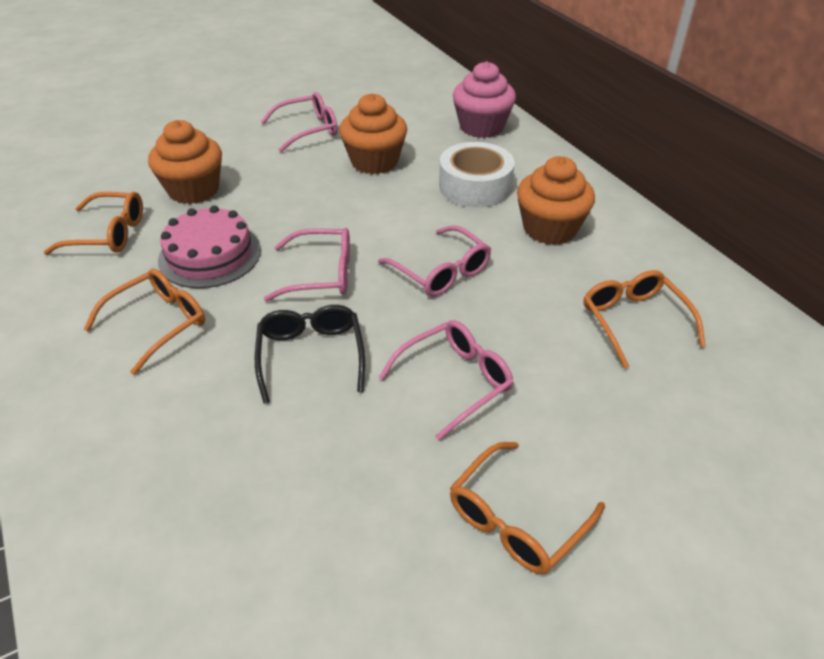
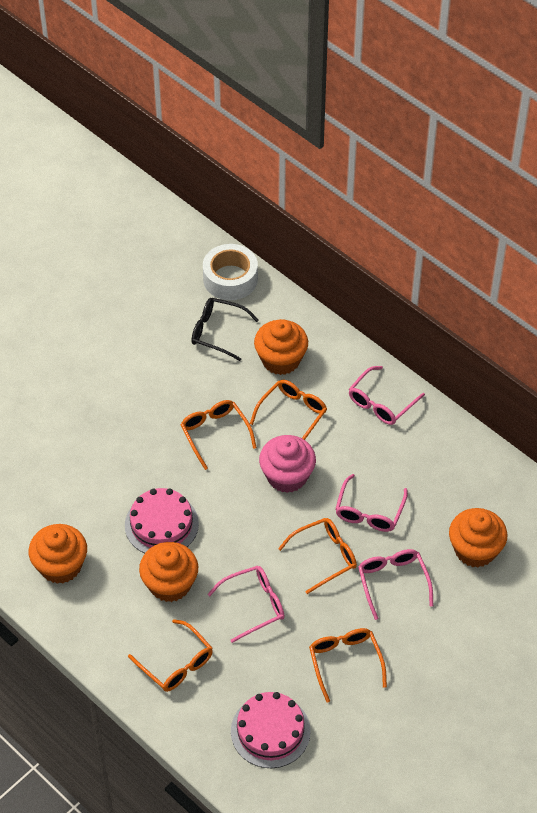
orange cupcake: 3 -> 4
orange glasses: 4 -> 5
pink cake: 1 -> 2

